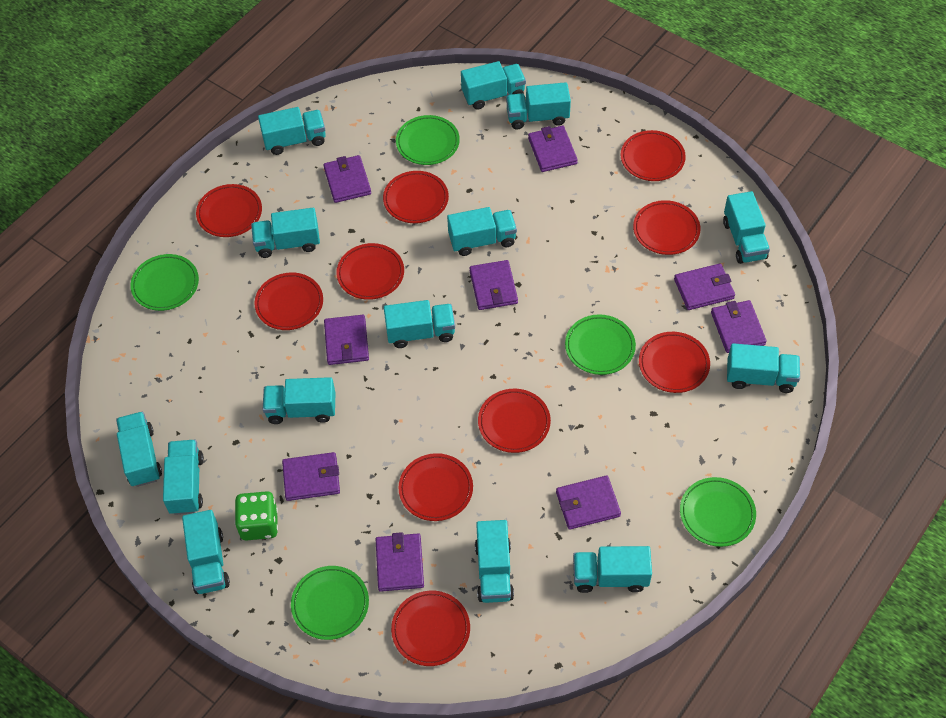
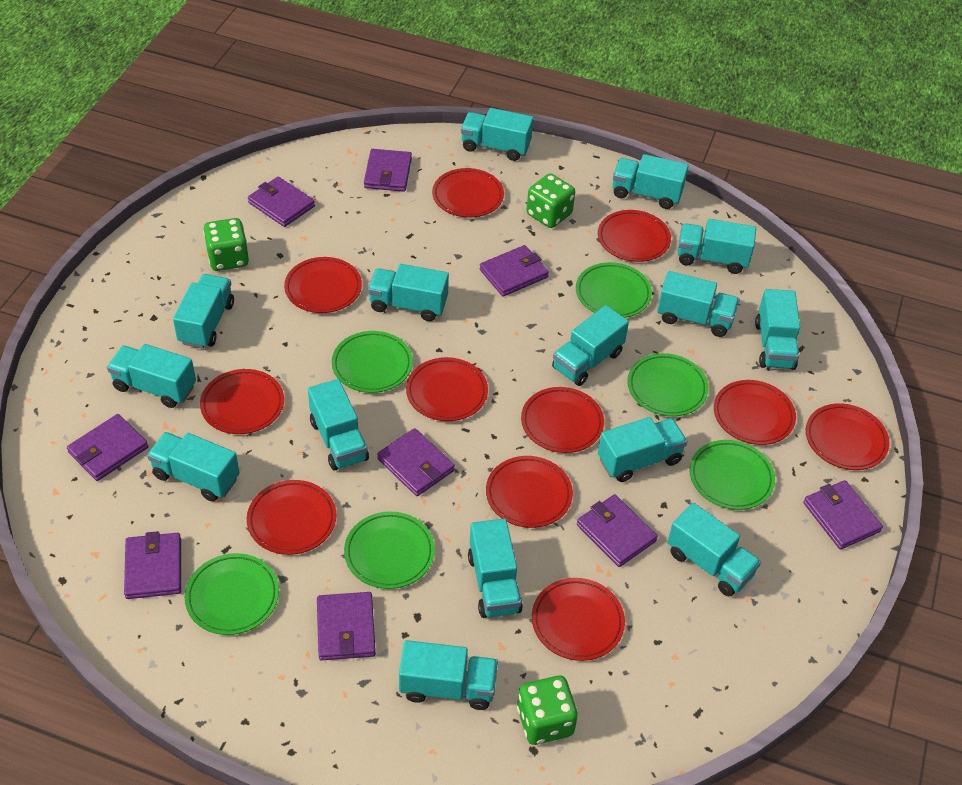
green dice: 1 -> 3
green plate: 5 -> 6
red plate: 10 -> 11
turquoise truck: 14 -> 15

